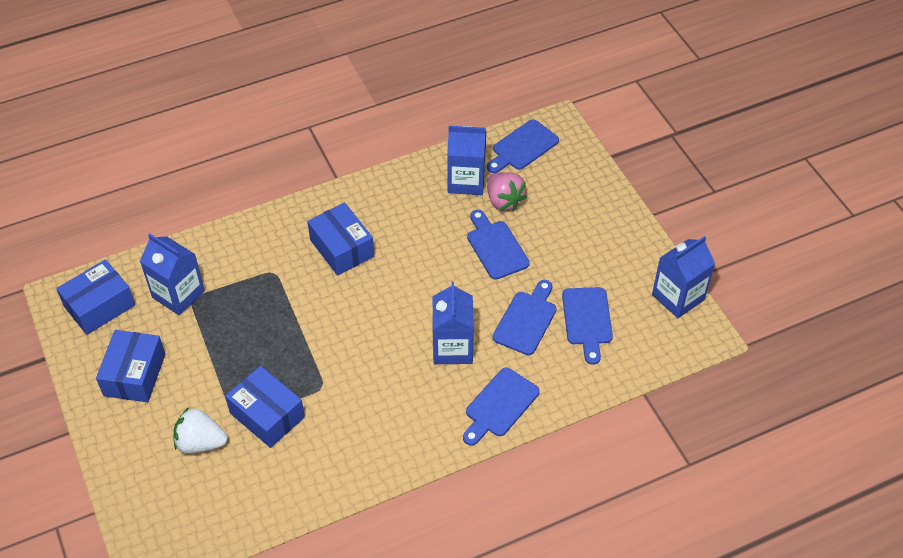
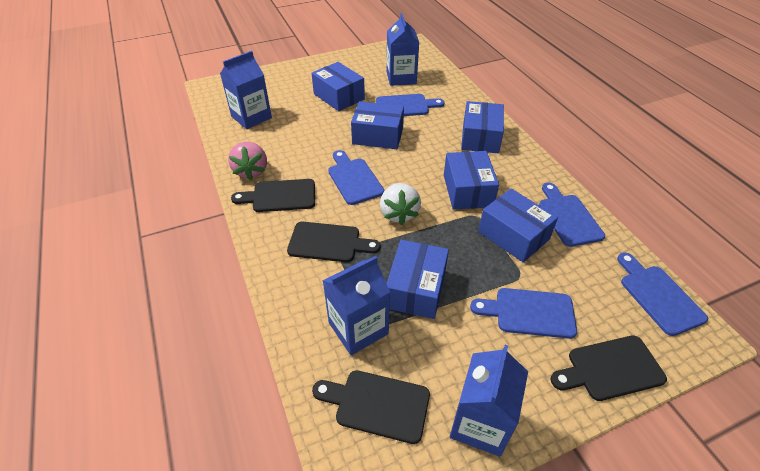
black cutting board: 0 -> 4
blue box: 4 -> 6

